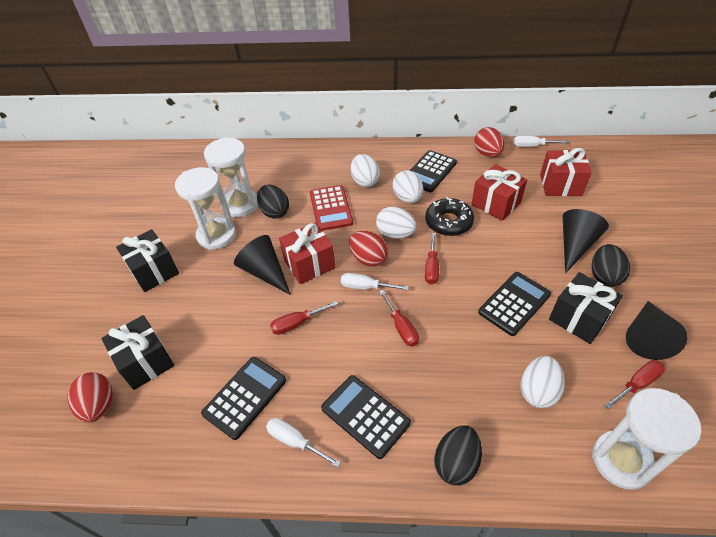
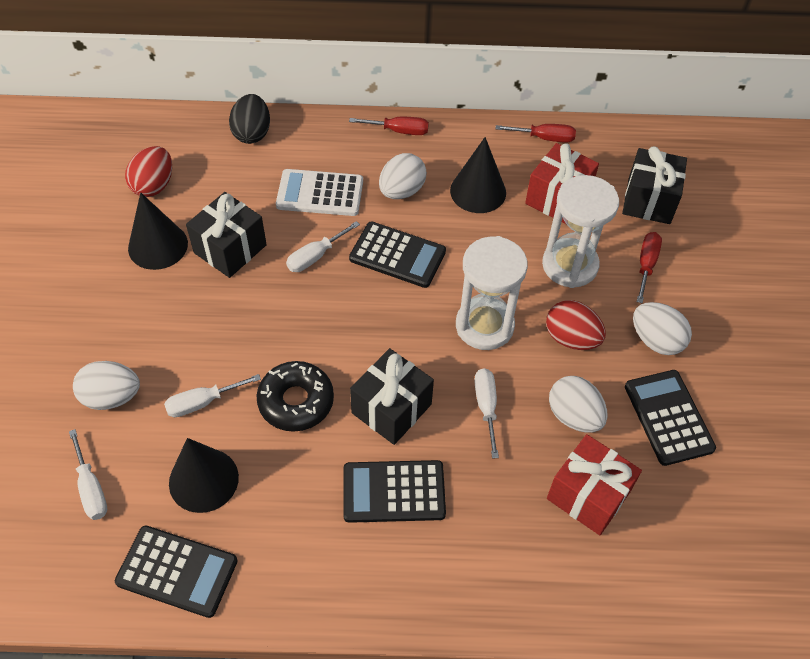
black egg: 3 -> 1
red calculator: 1 -> 0
red egg: 3 -> 2
red gift: 3 -> 2
red screwdriver: 4 -> 3
white calculator: 0 -> 1
white hourglass: 3 -> 2
white screwdriver: 3 -> 4

